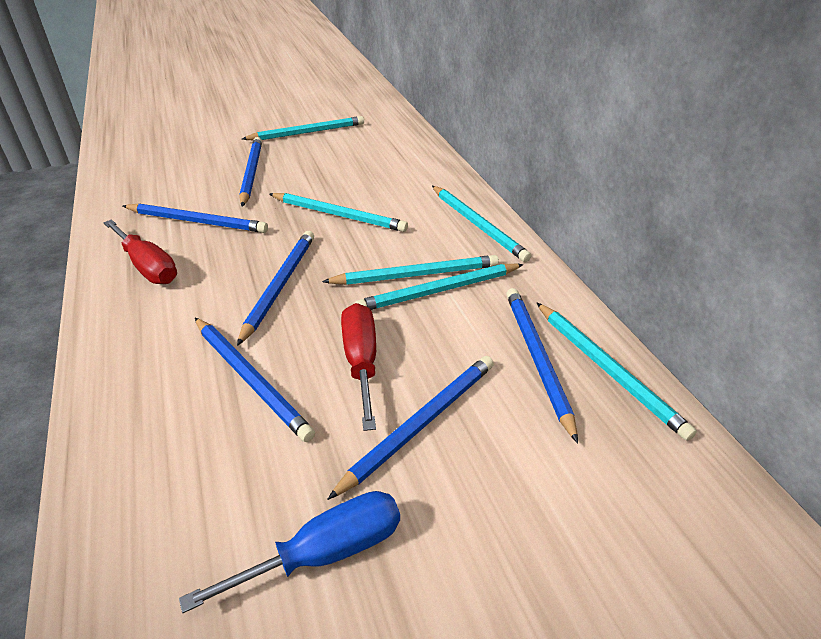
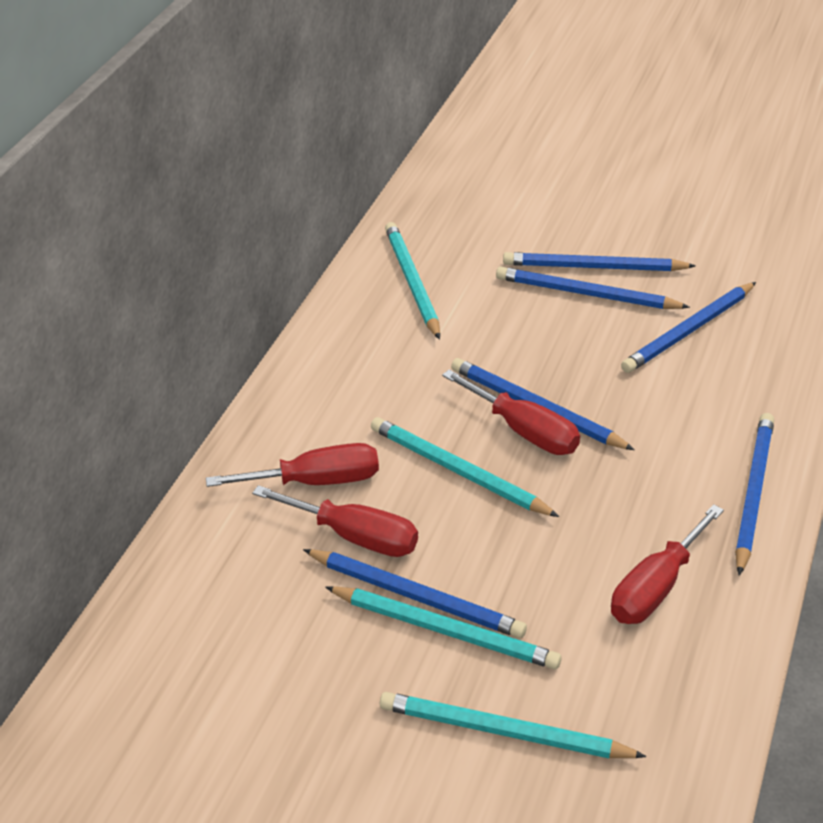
blue screwdriver: 1 -> 0
red screwdriver: 2 -> 4
turquoise pencil: 6 -> 4

